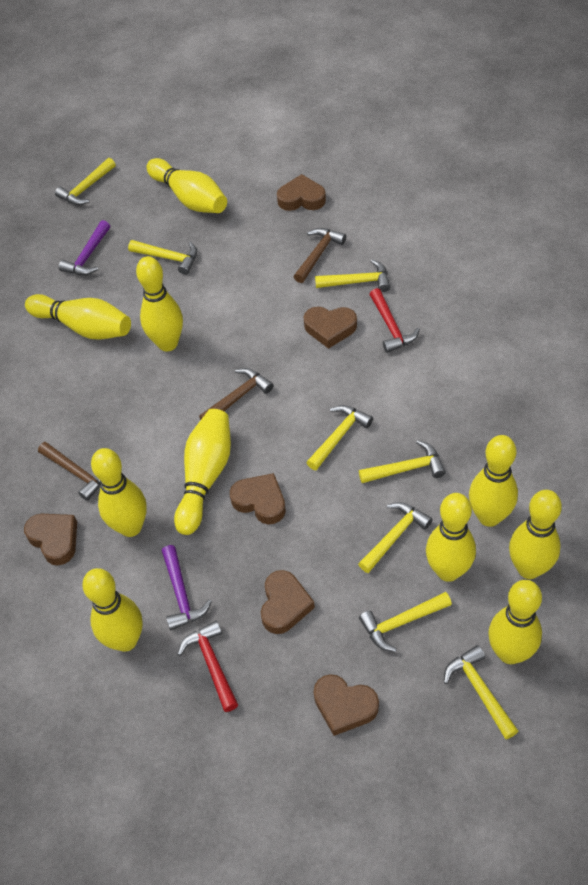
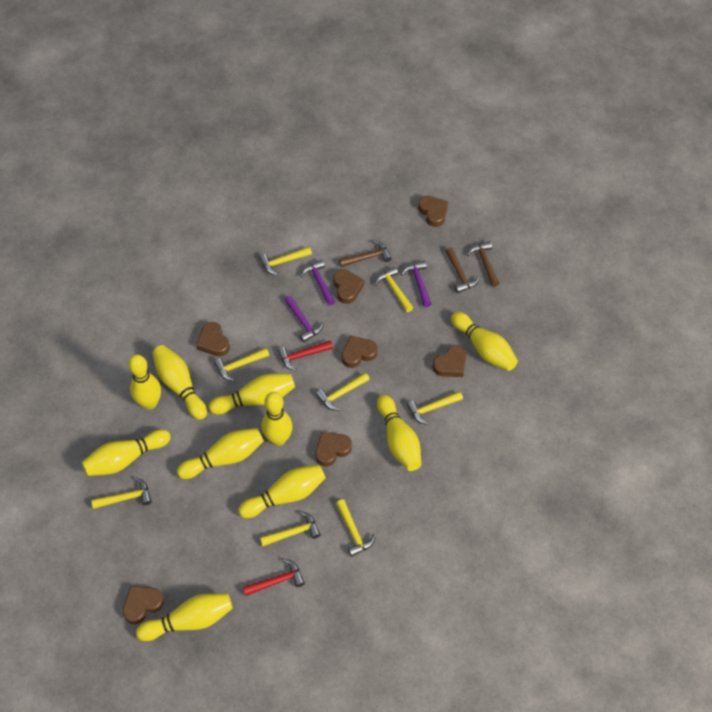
brown heart: 6 -> 7
purple hammer: 2 -> 3

